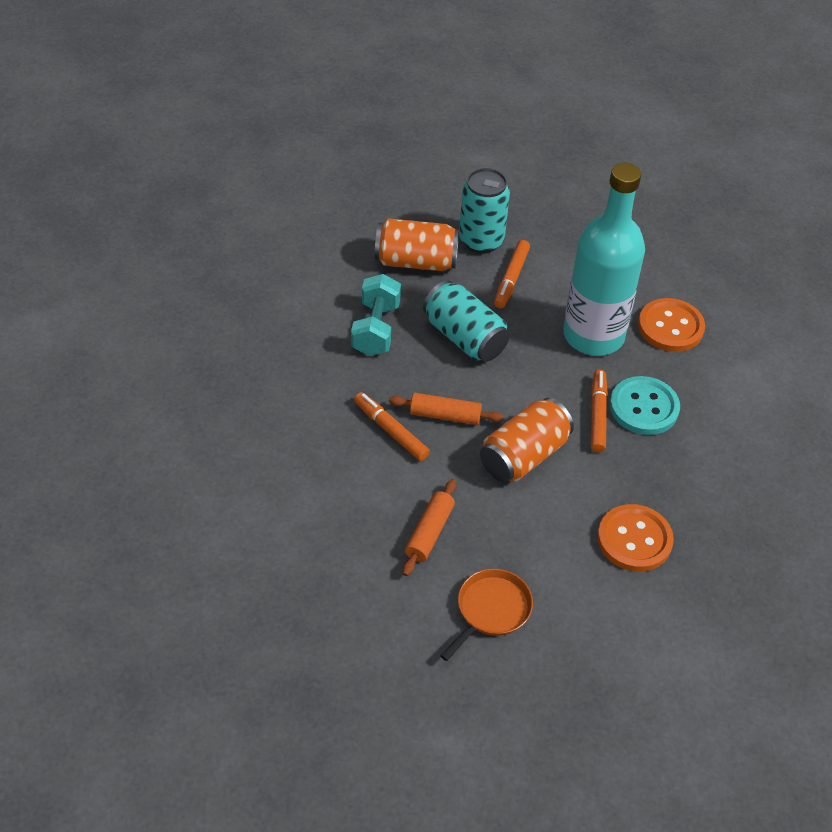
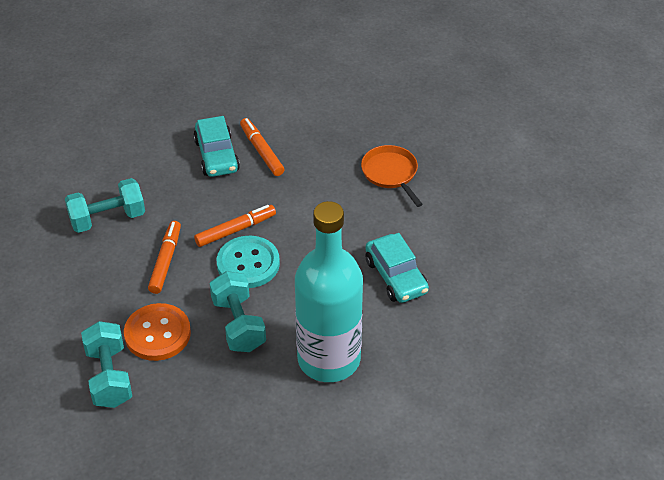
orange button: 2 -> 1
orange can: 2 -> 0
orange rolling pin: 2 -> 0
turquoise can: 2 -> 0
turquoise car: 0 -> 2
turquoise dumbbell: 1 -> 3

